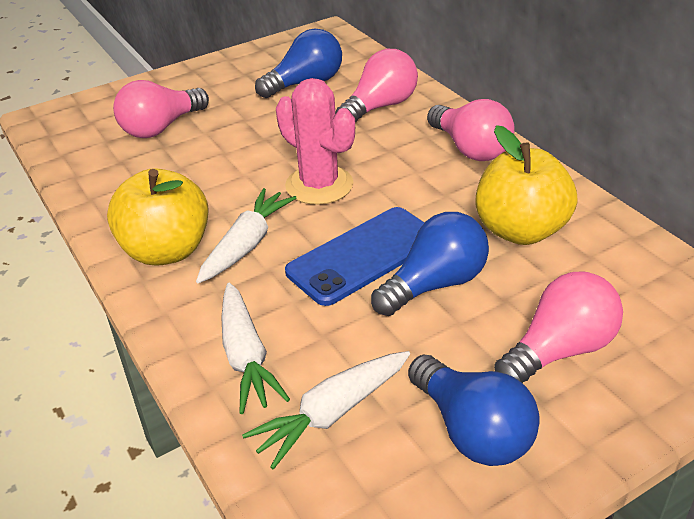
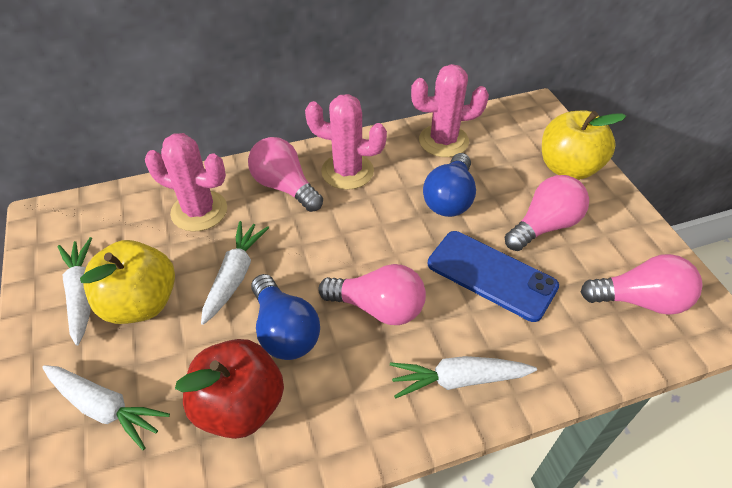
blue light bulb: 3 -> 2
pink cactus: 1 -> 3
red apple: 0 -> 1
white carrot: 3 -> 4

